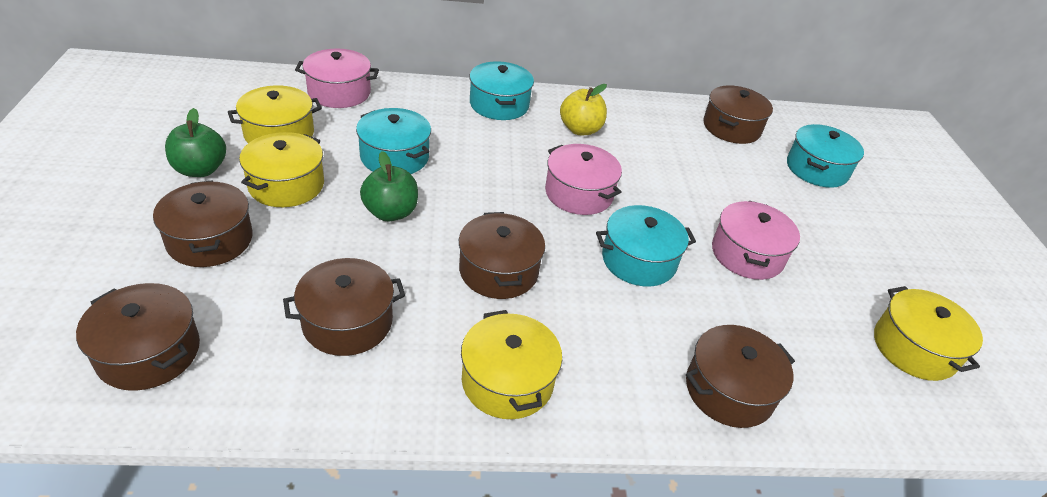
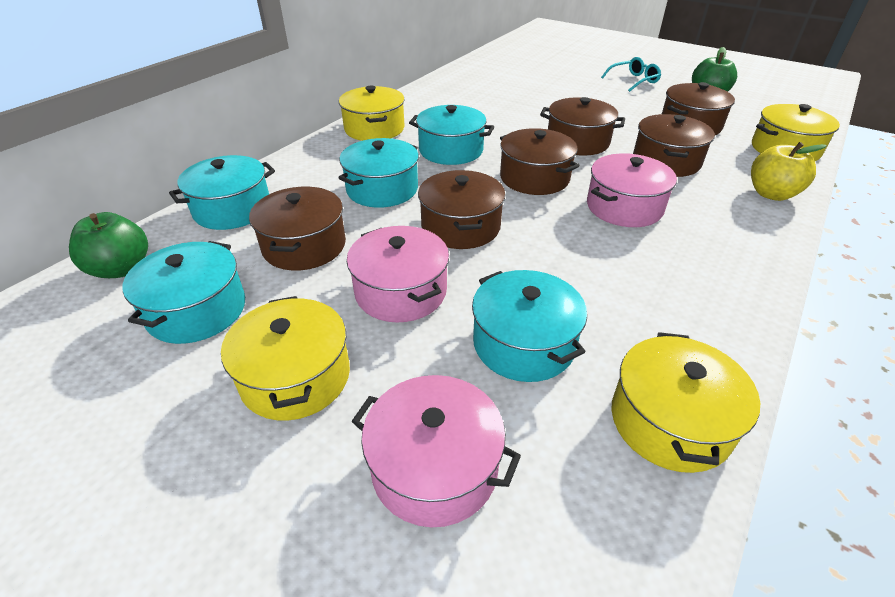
turquoise glasses: 0 -> 1
turquoise pot: 4 -> 5

